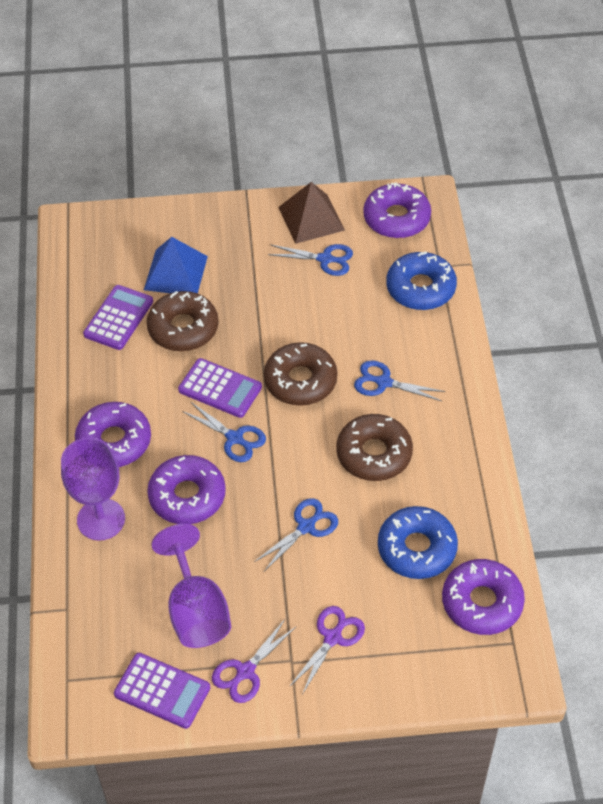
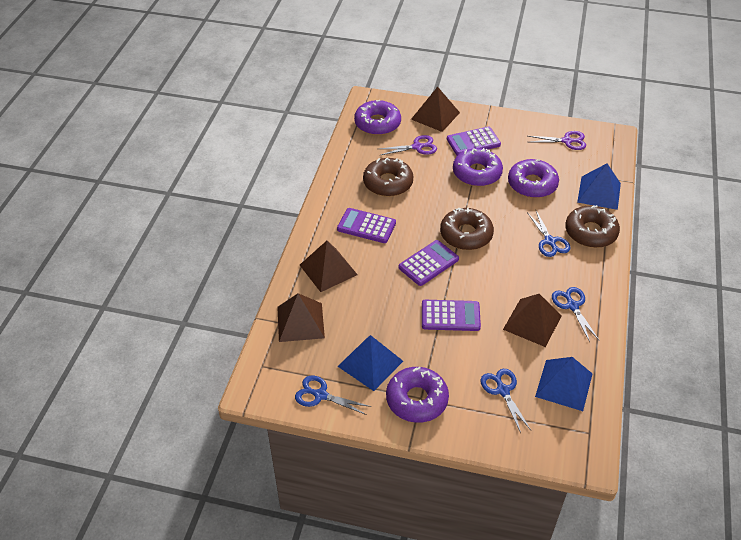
blue donut: 2 -> 0
blue pyramid: 1 -> 3
brown pyramid: 1 -> 4
purple calculator: 3 -> 4
purple goblet: 2 -> 0

